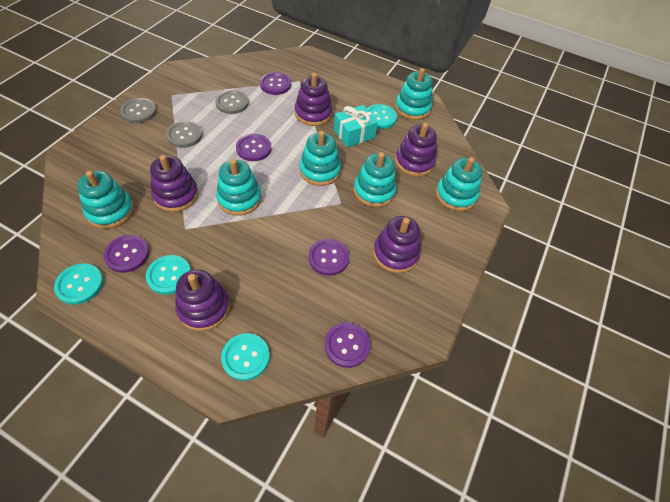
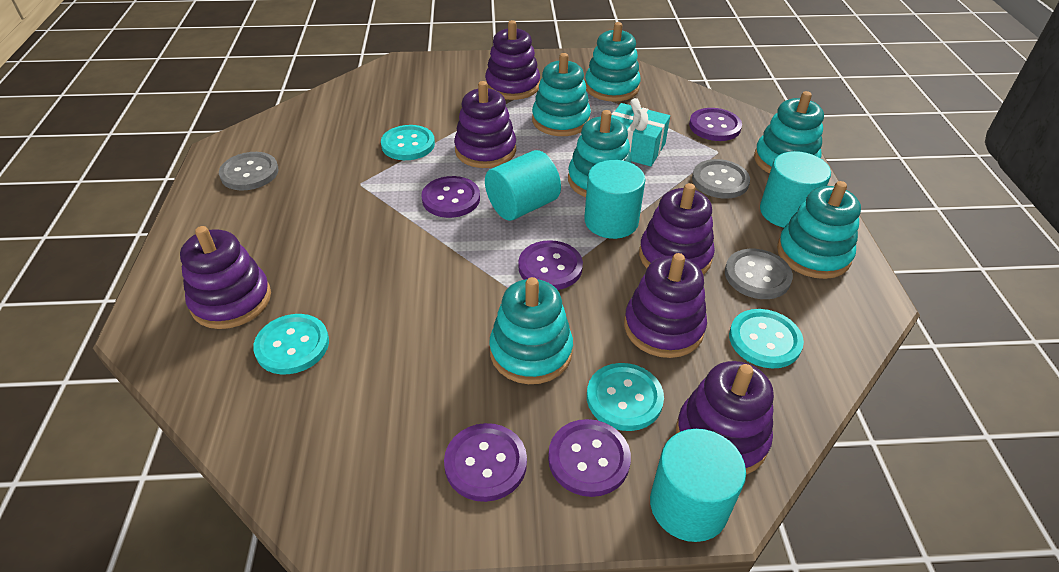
purple stacking toy: 5 -> 6
turquoise cylinder: 0 -> 4

